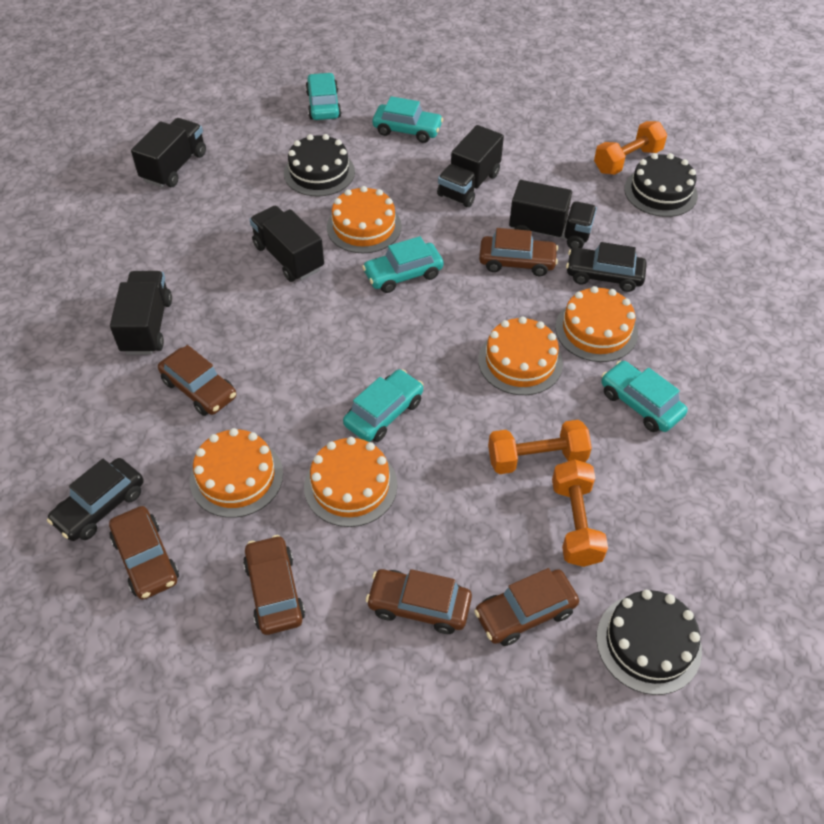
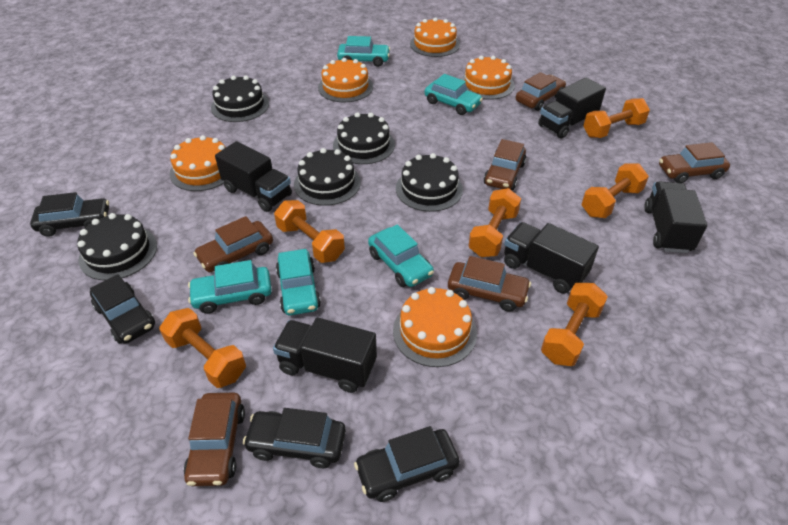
black cake: 3 -> 5
black car: 2 -> 4
orange dumbbell: 3 -> 6

